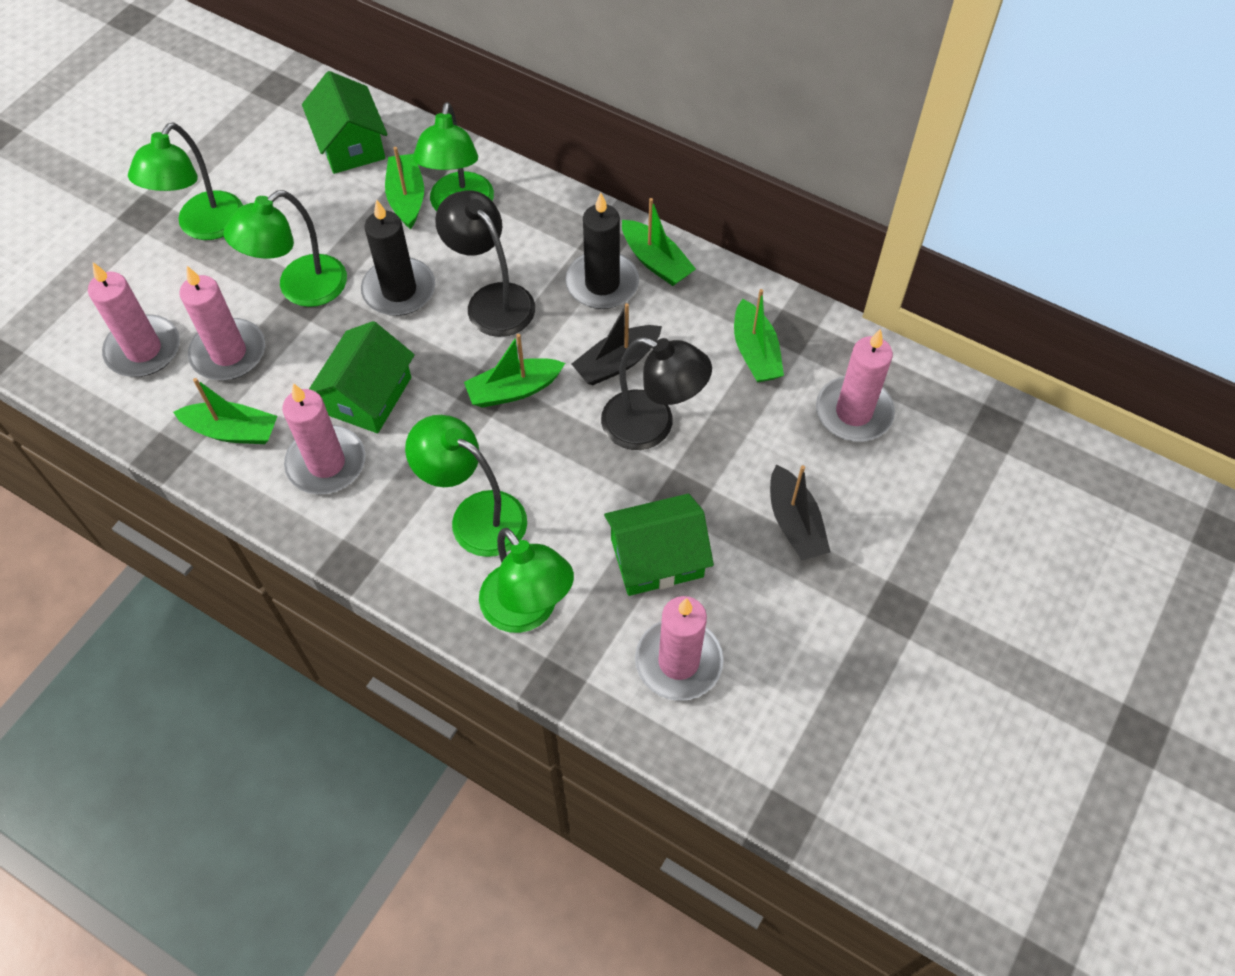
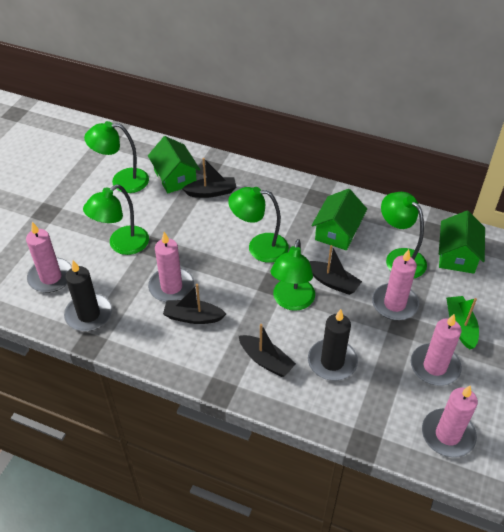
black boat: 2 -> 4
black lamp: 2 -> 0
green boat: 5 -> 1

